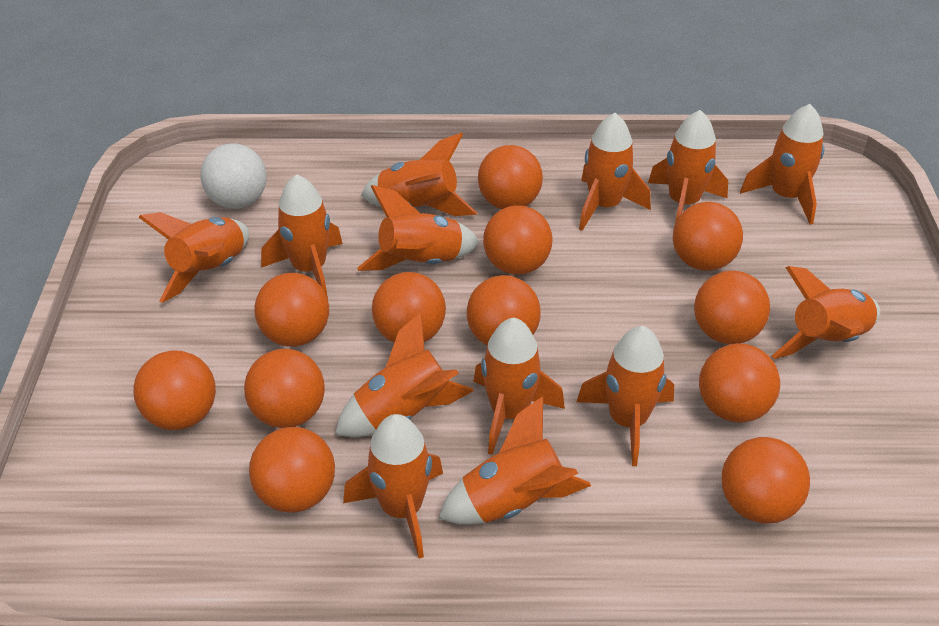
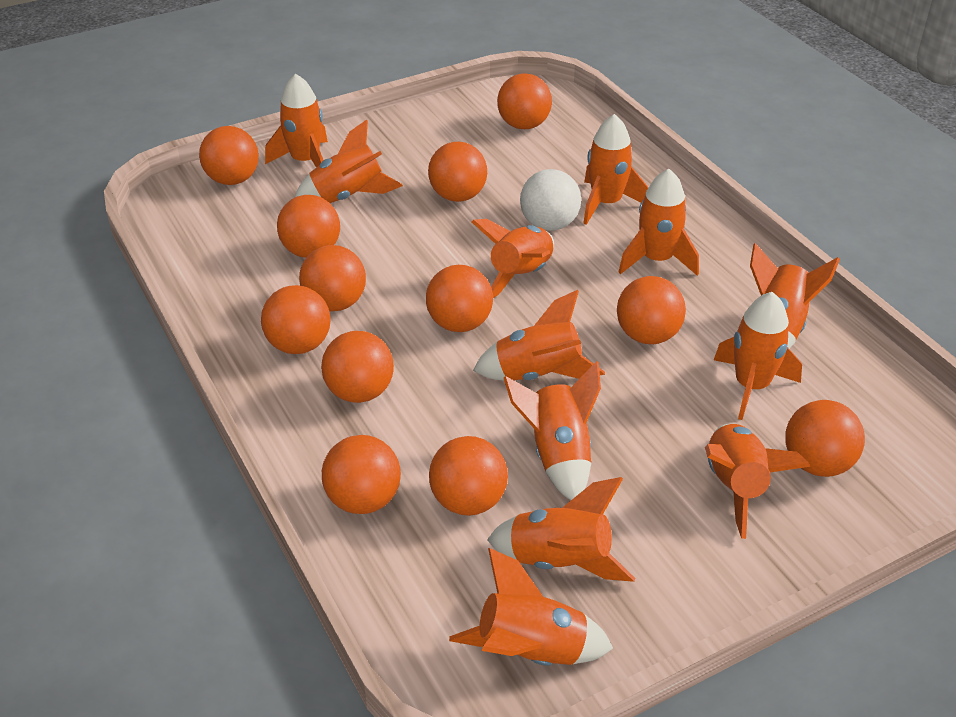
orange rocket: 13 -> 12

